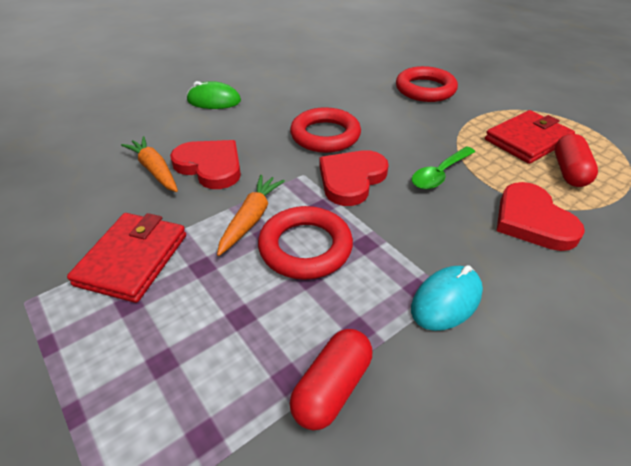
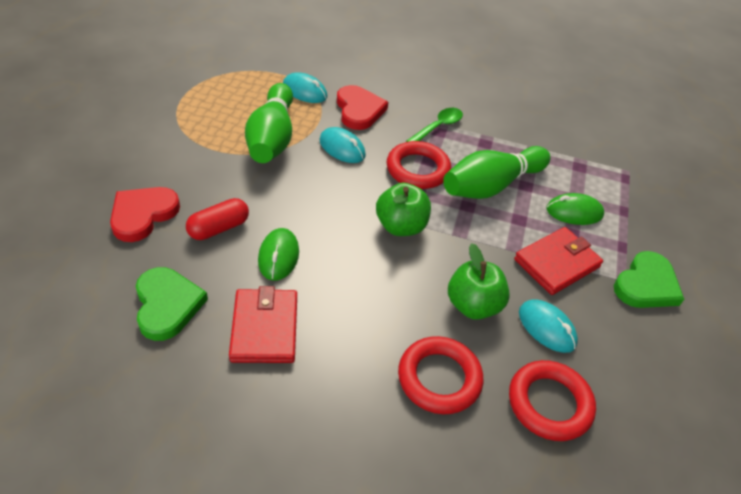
green apple: 0 -> 2
green bowling pin: 0 -> 2
green heart: 0 -> 2
green mouse: 1 -> 2
orange carrot: 2 -> 0
red capsule: 2 -> 1
red heart: 3 -> 2
turquoise mouse: 1 -> 3

